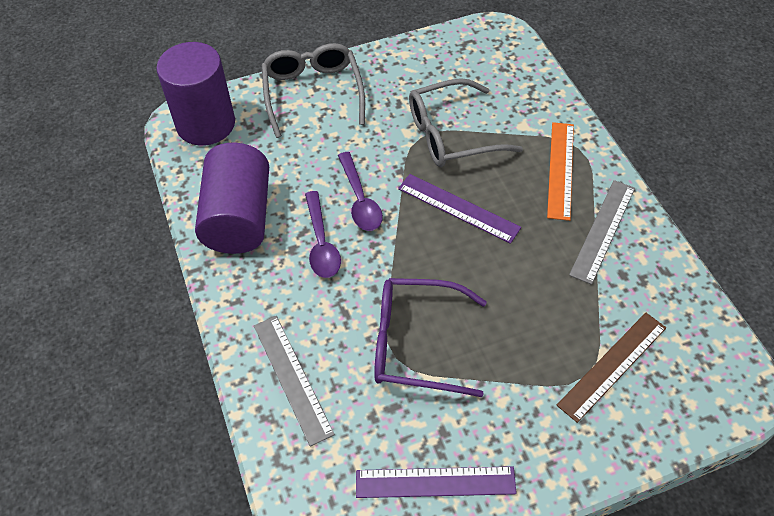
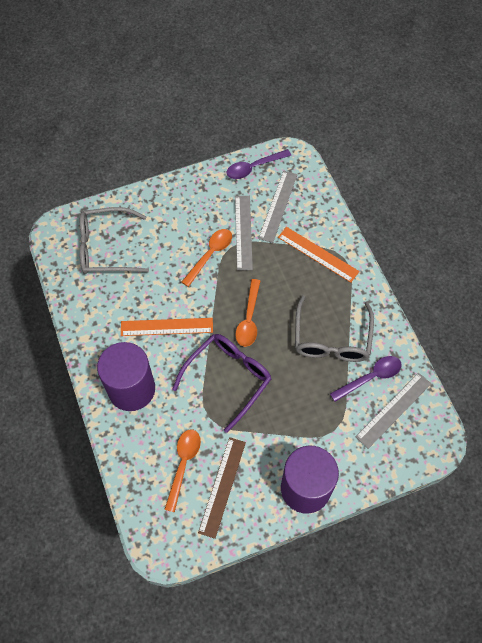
grey ruler: 2 -> 3
orange ruler: 1 -> 2
orange spoon: 0 -> 3
purple ruler: 2 -> 0

